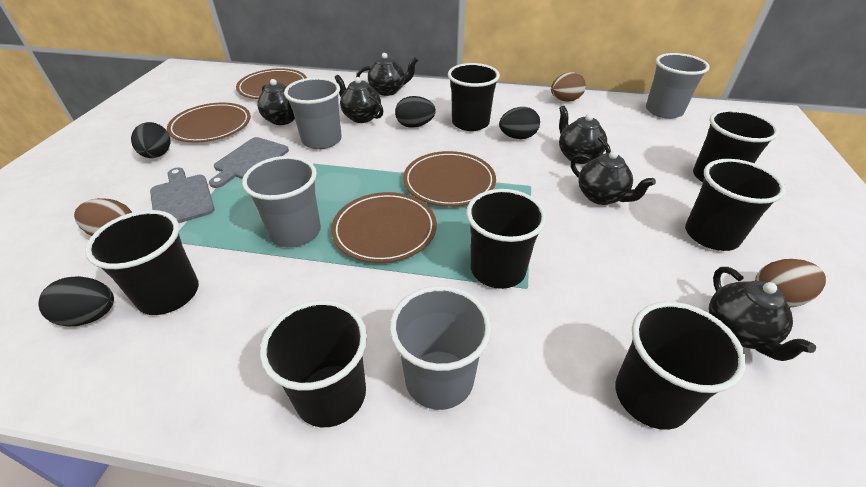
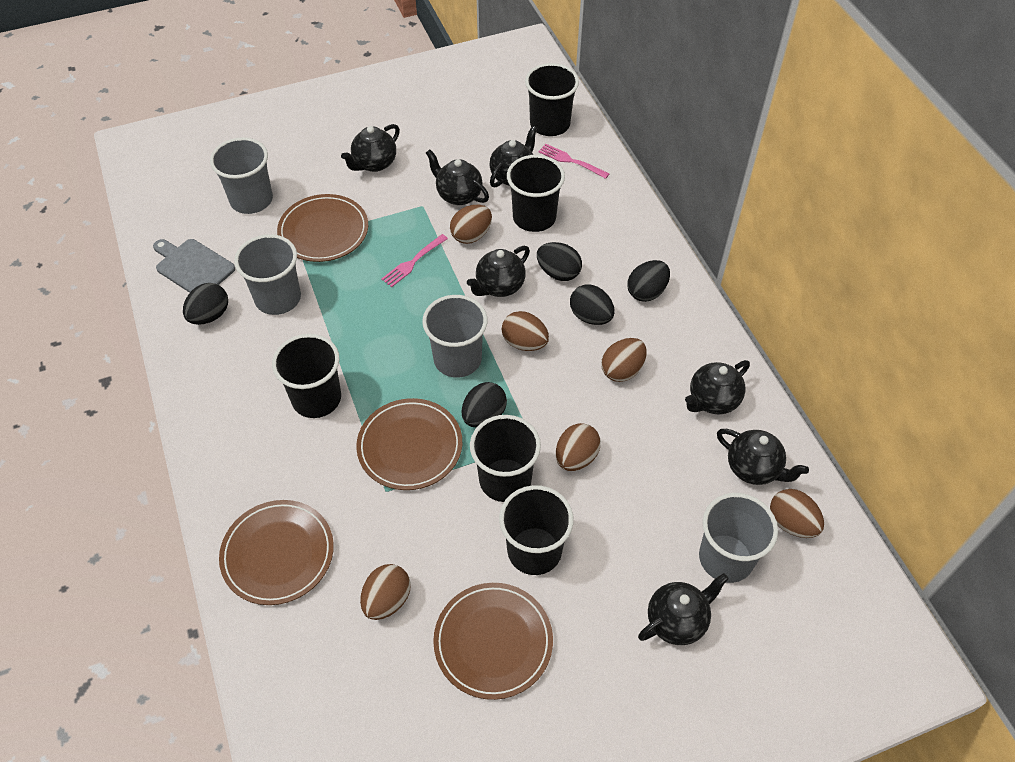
black cup: 7 -> 5
black egg: 4 -> 5
black teapot: 6 -> 7
brown egg: 3 -> 6
grey cutting board: 2 -> 1
pink fork: 0 -> 2

